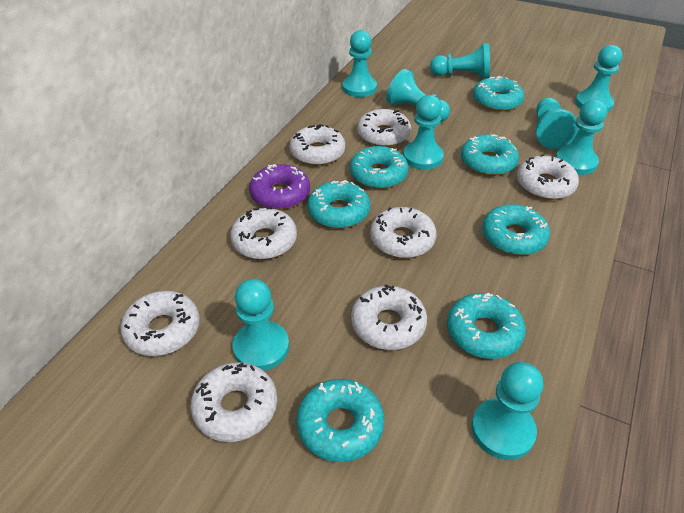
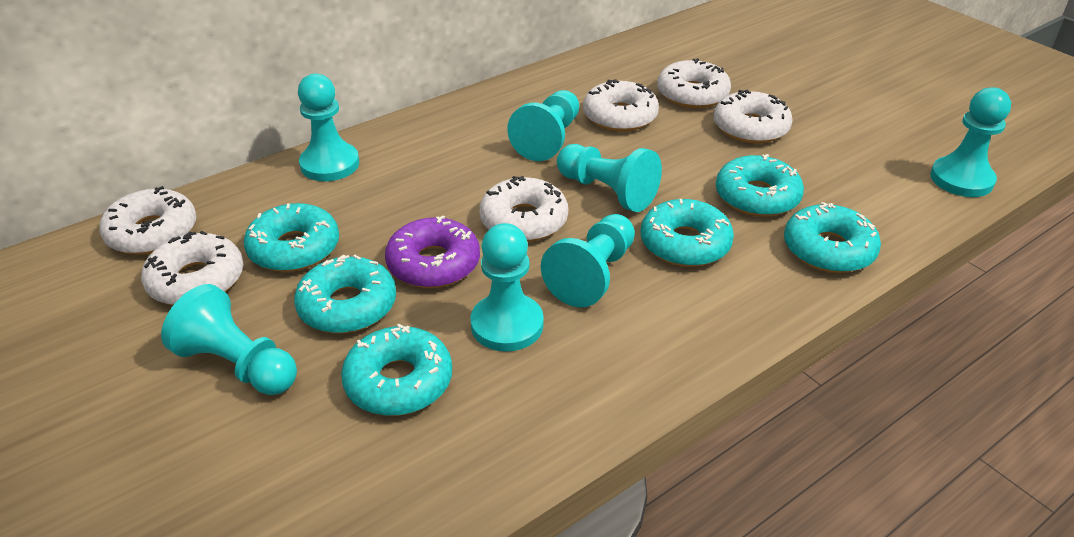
turquoise donut: 7 -> 6
turquoise pawn: 9 -> 7
white donut: 8 -> 6

